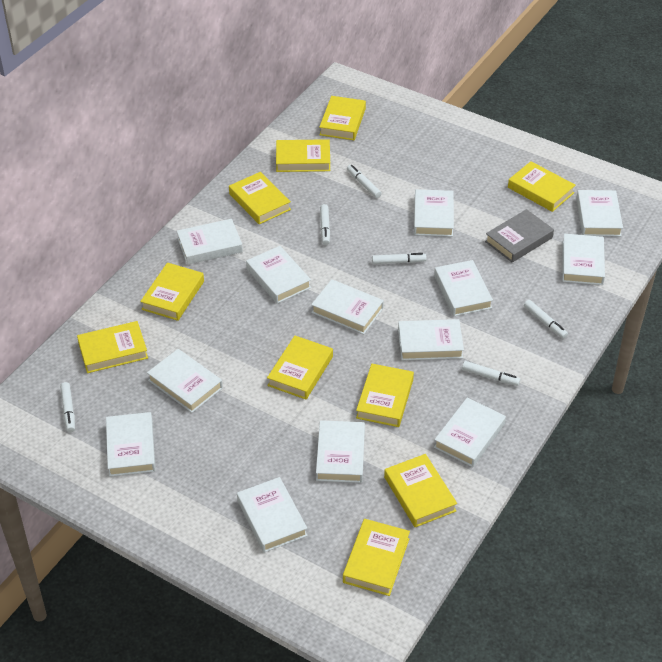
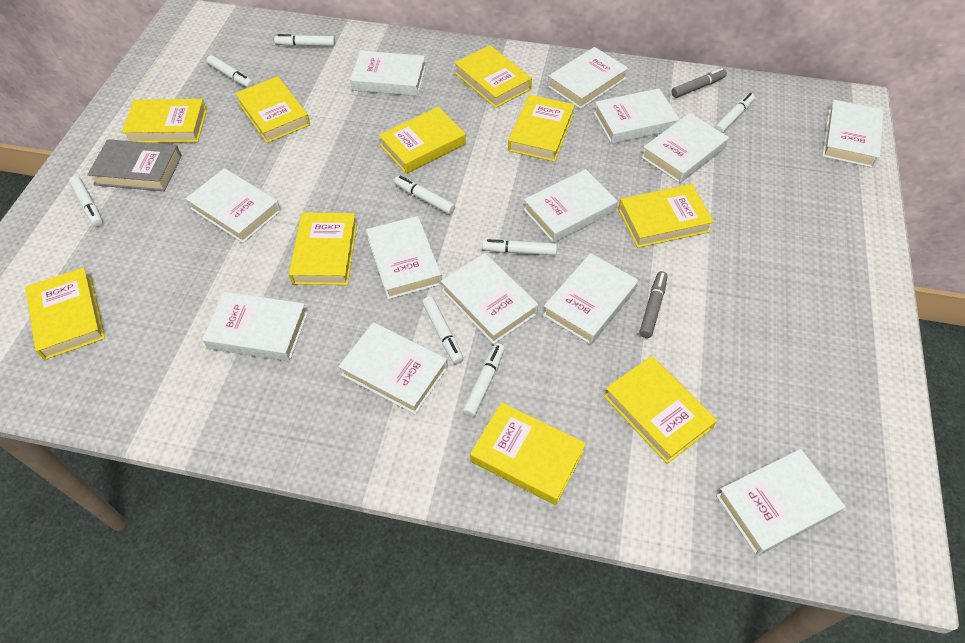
grey marker: 0 -> 2
white marker: 6 -> 8

